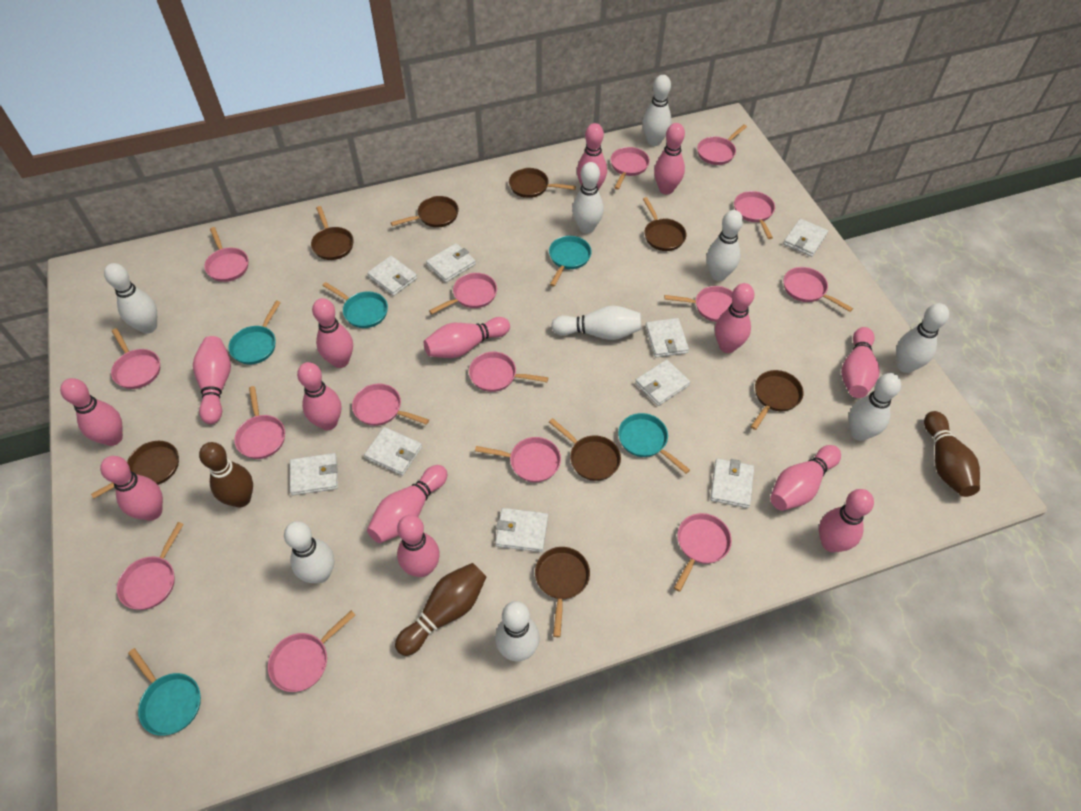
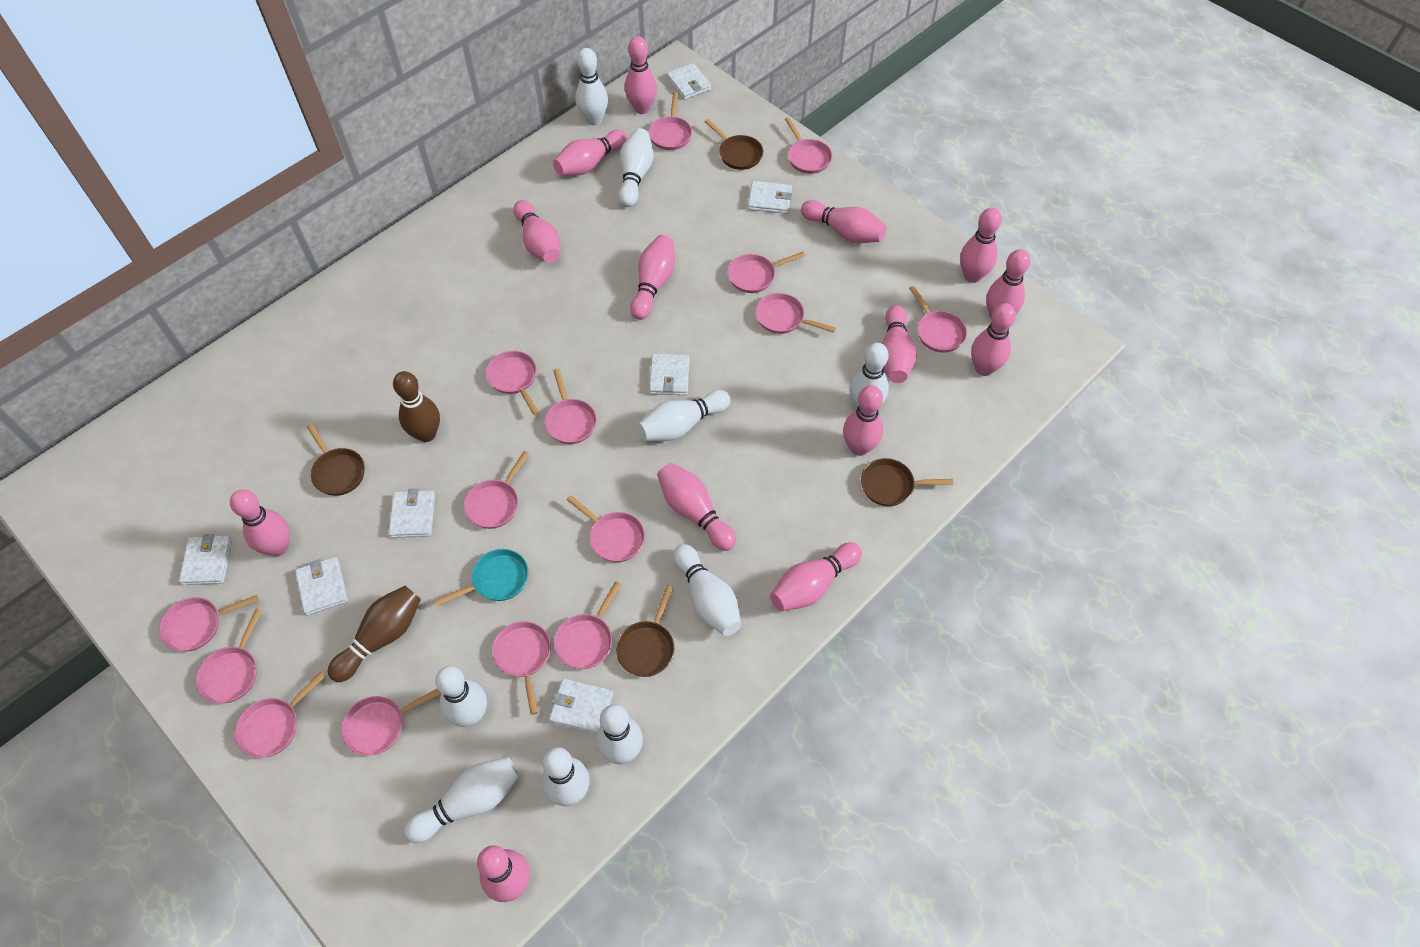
brown bowling pin: 3 -> 2
brown pan: 8 -> 4
turquoise pan: 5 -> 1
white wallet: 9 -> 7

